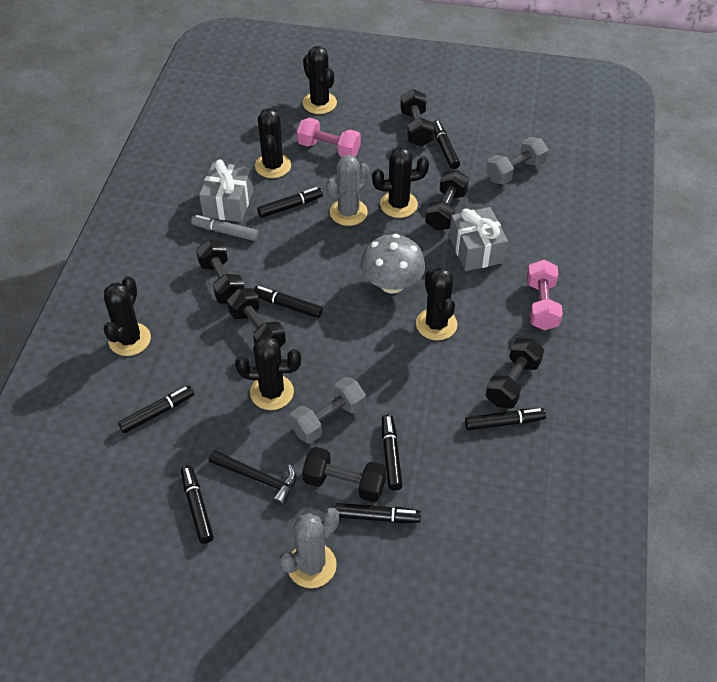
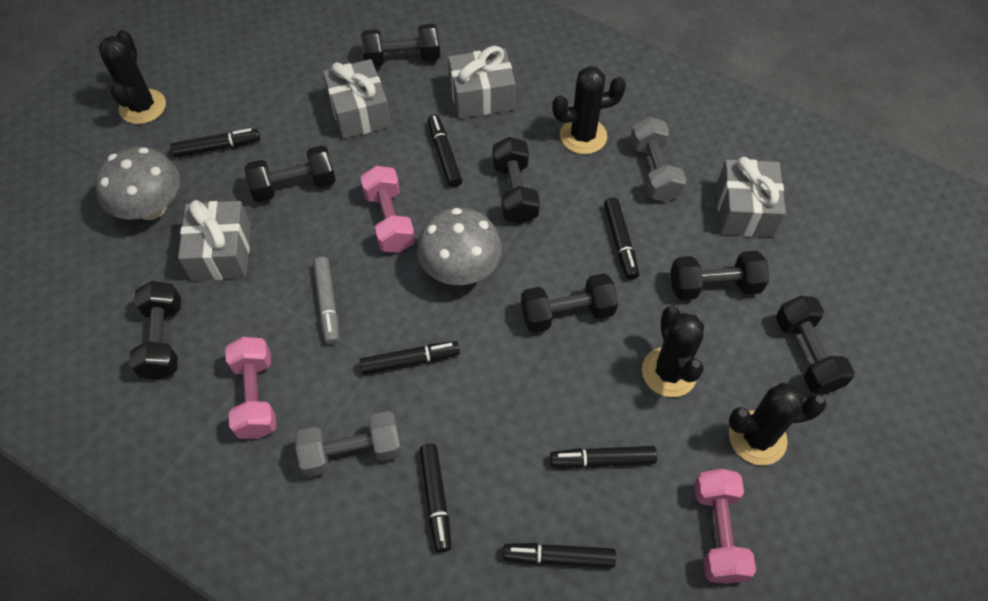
black cactus: 6 -> 4
black dumbbell: 6 -> 7
black hammer: 1 -> 0
black marker: 8 -> 7
grey cactus: 2 -> 0
grey gift: 2 -> 4
grey mushroom: 1 -> 2
pink dumbbell: 2 -> 3

